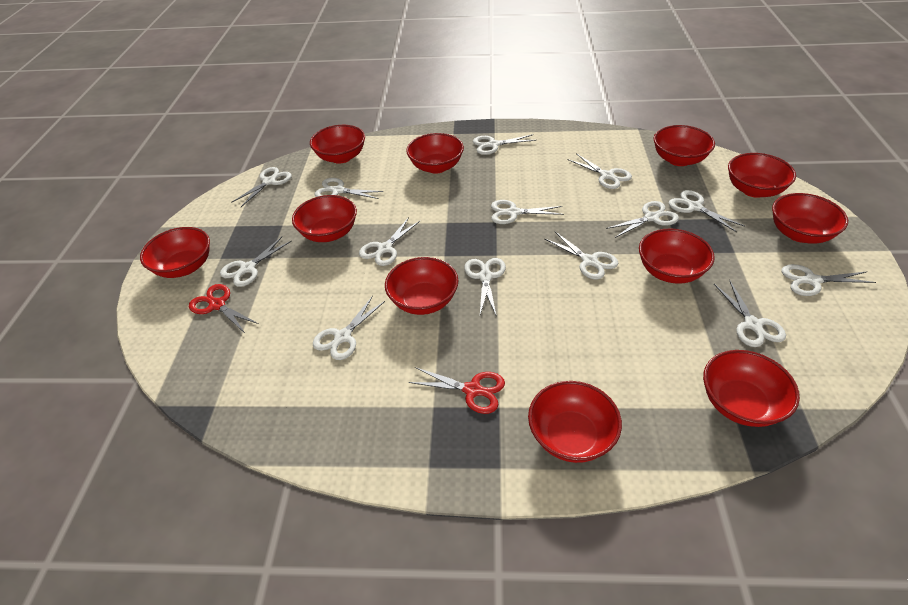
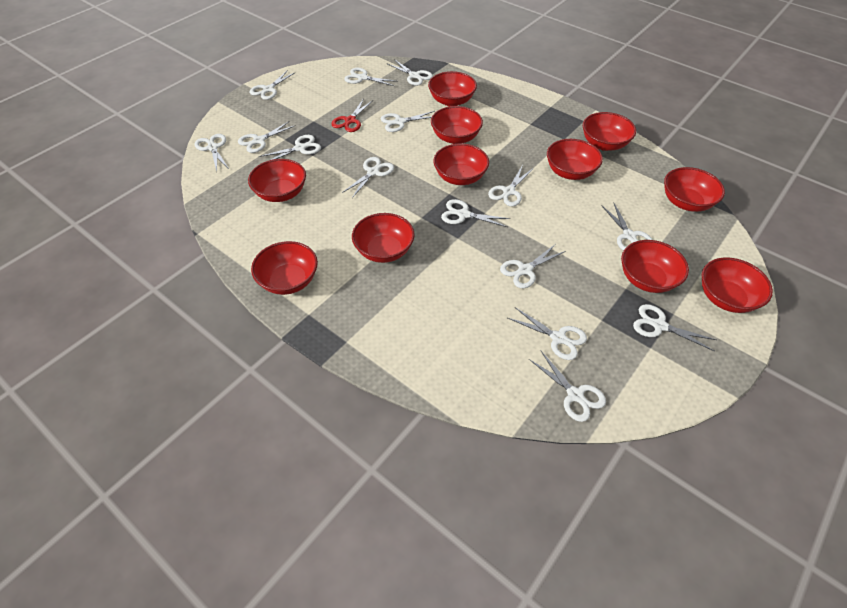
red scissors: 2 -> 1
white scissors: 14 -> 15

